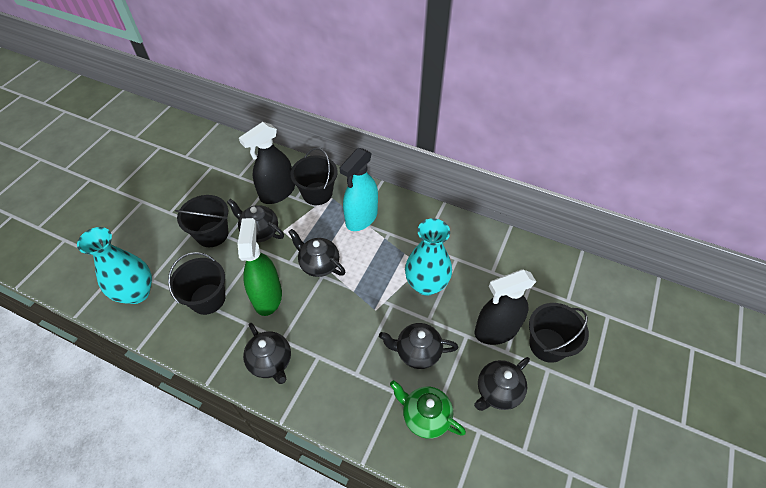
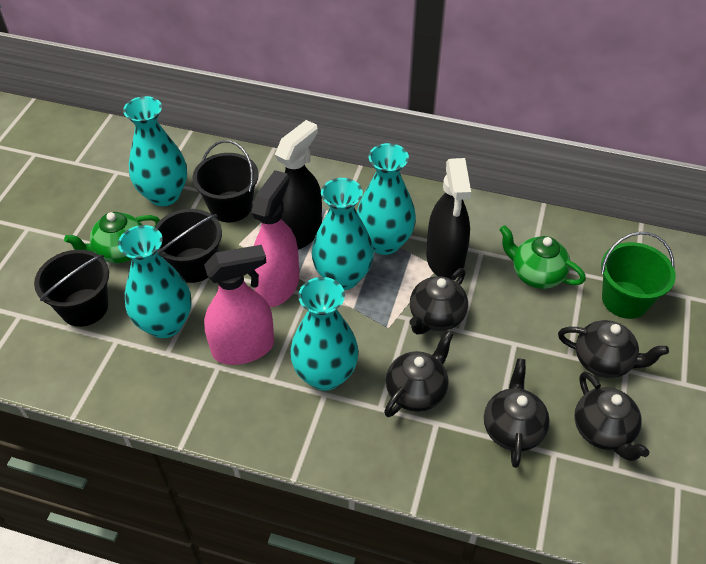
black bucket: 4 -> 3
green bucket: 0 -> 1
green spray bottle: 1 -> 0
green teapot: 1 -> 2
pink spray bottle: 0 -> 2
turquoise spray bottle: 1 -> 0
turquoise vase: 2 -> 5

